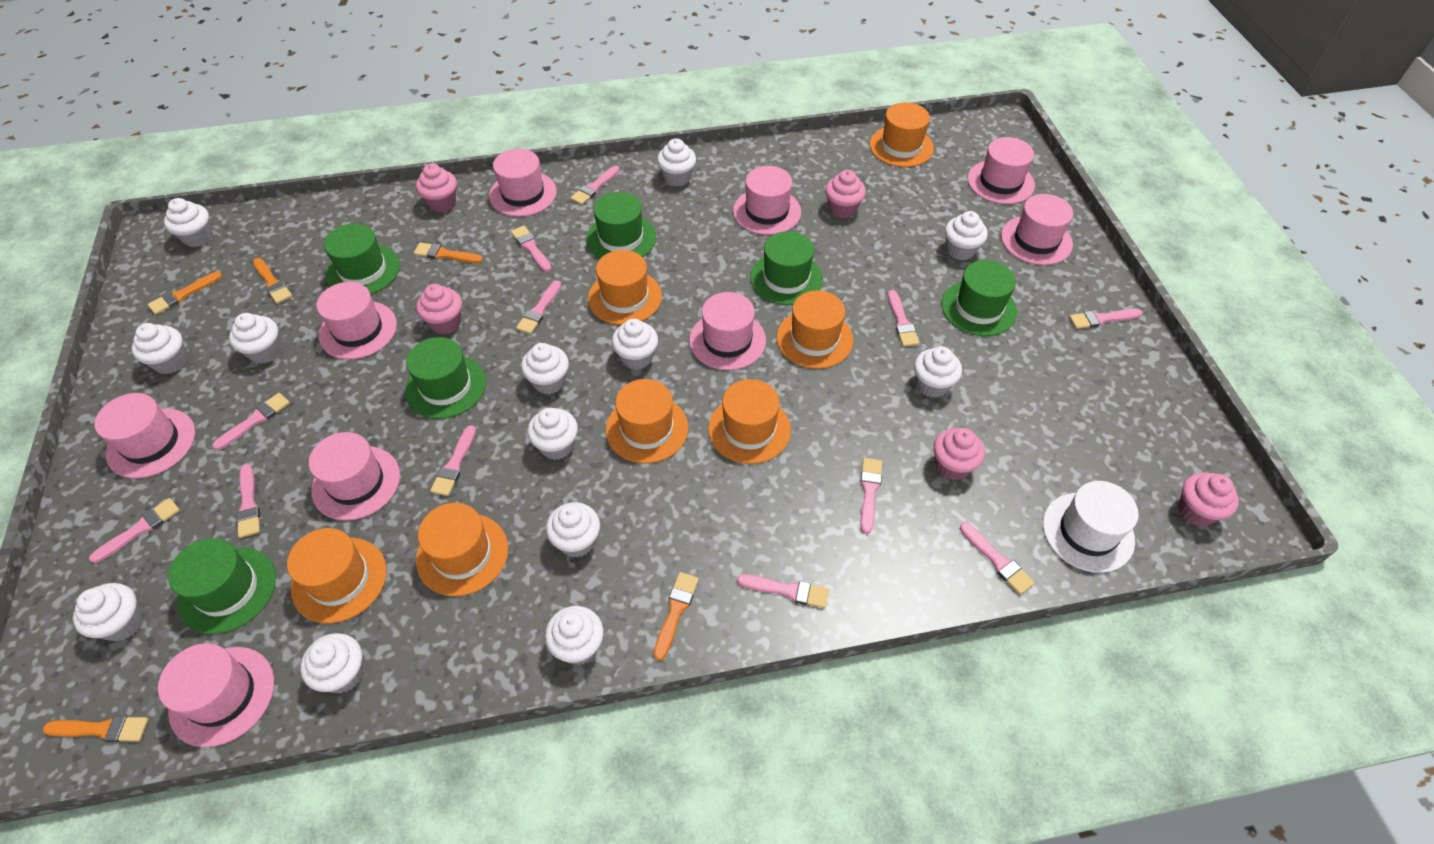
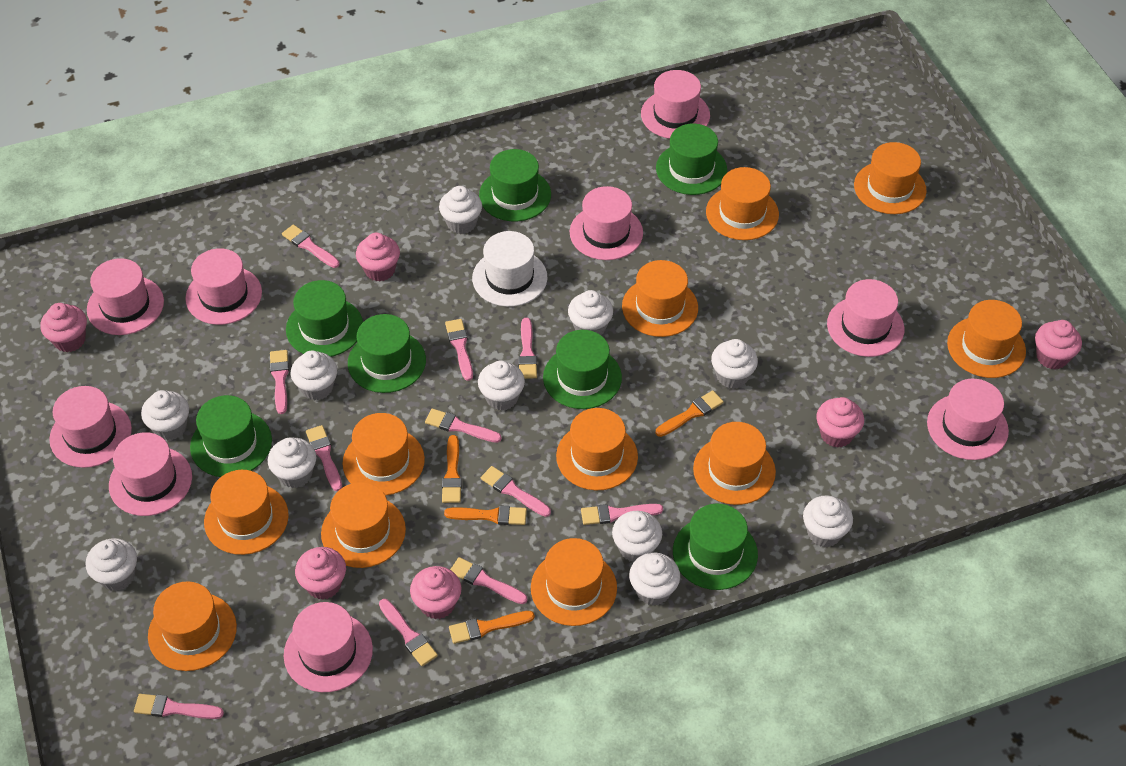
green hat: 6 -> 7
orange brush: 5 -> 4
orange hat: 7 -> 11
pink brush: 12 -> 11
pink cupcake: 5 -> 6
white cupcake: 13 -> 11

